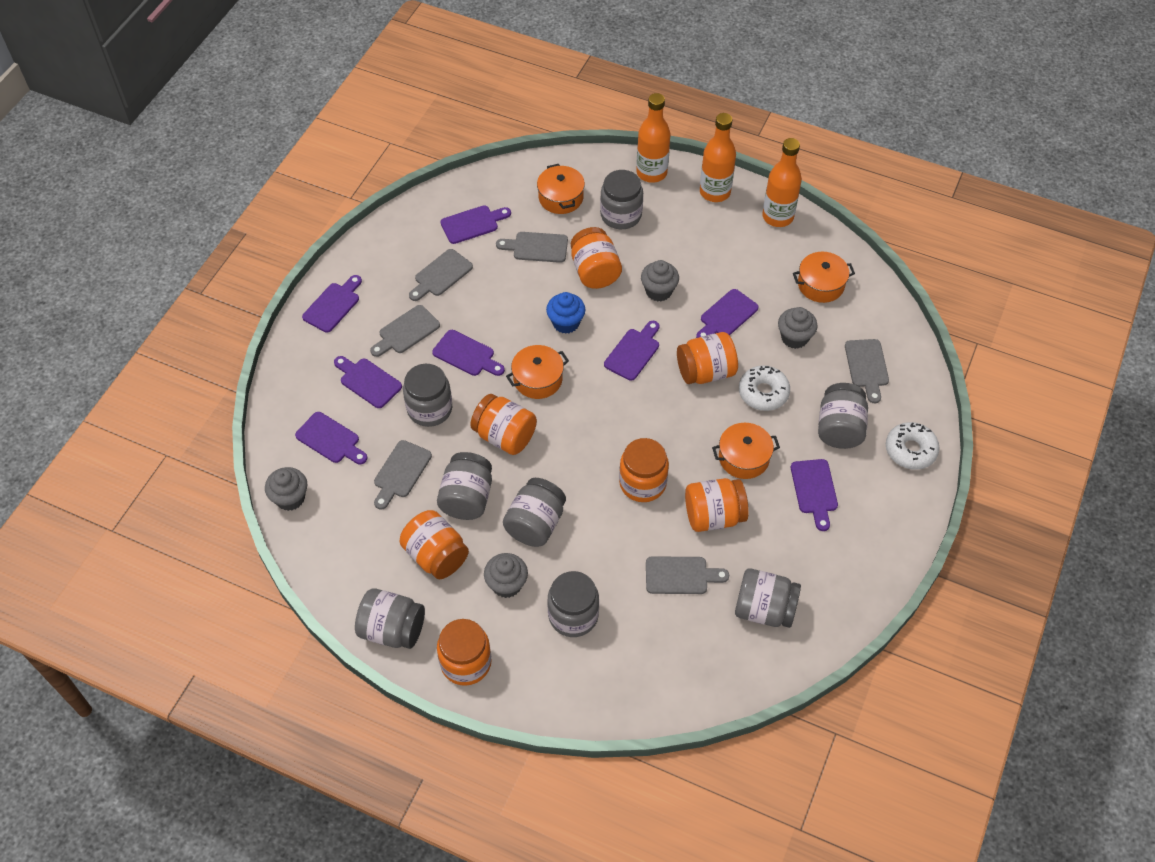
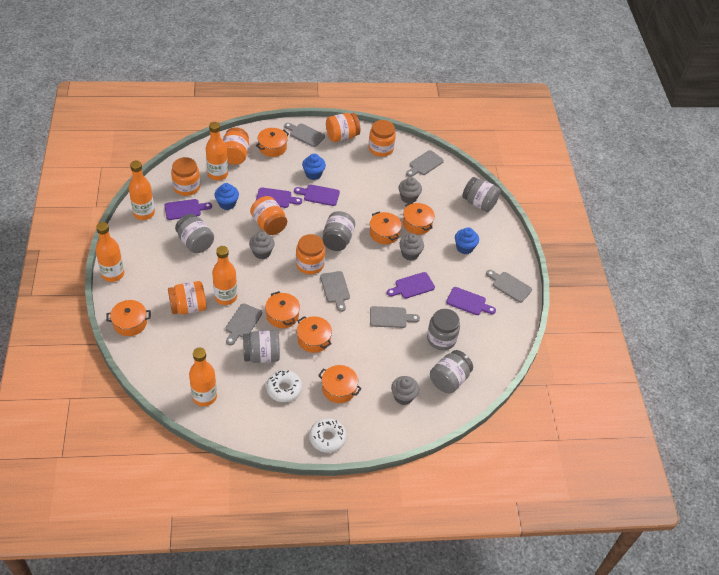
blue cupcake: 1 -> 3
grey jar: 8 -> 6
orange bottle: 3 -> 5
orange pot: 4 -> 7
purple cutting board: 8 -> 5

